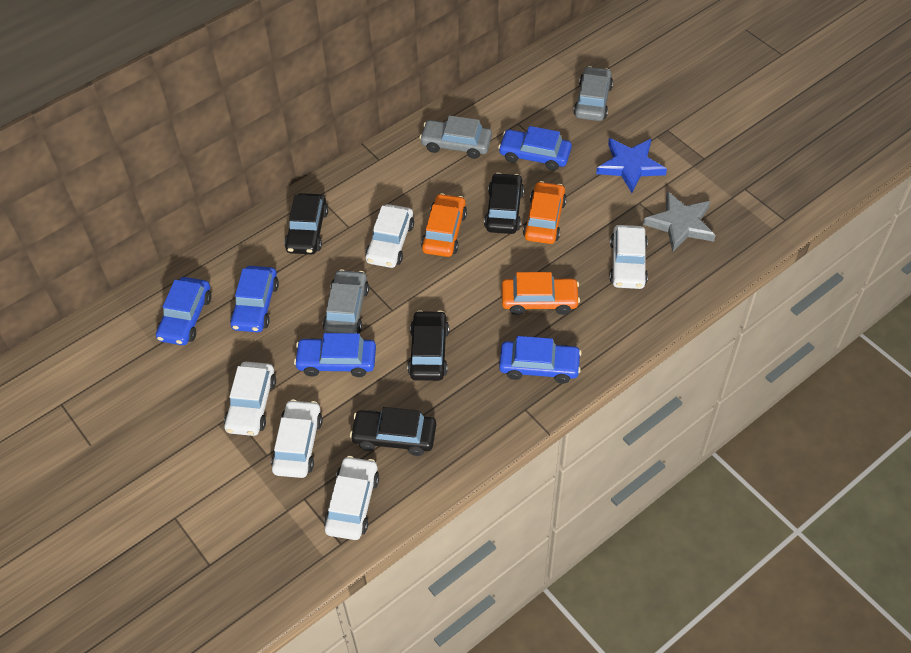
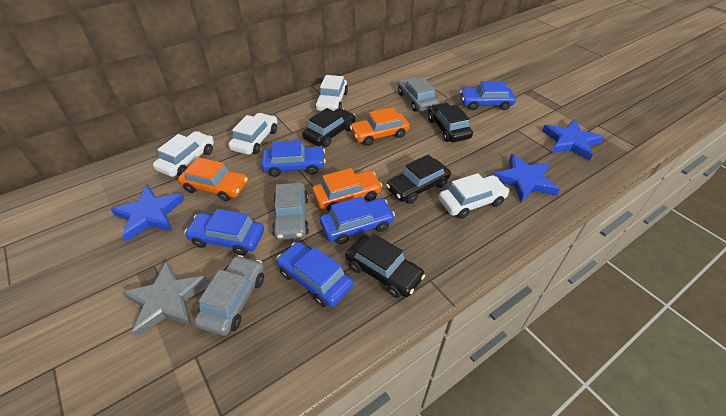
blue star: 1 -> 3
white car: 5 -> 4

